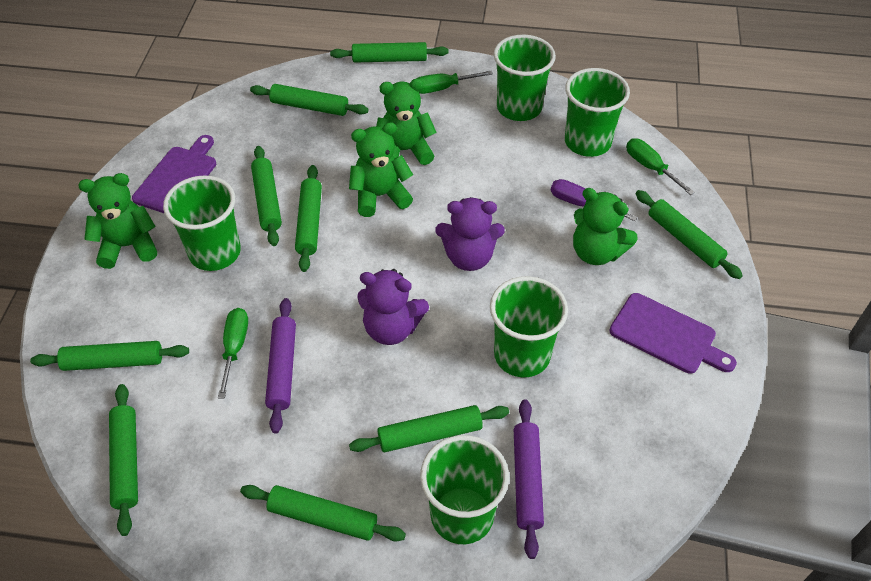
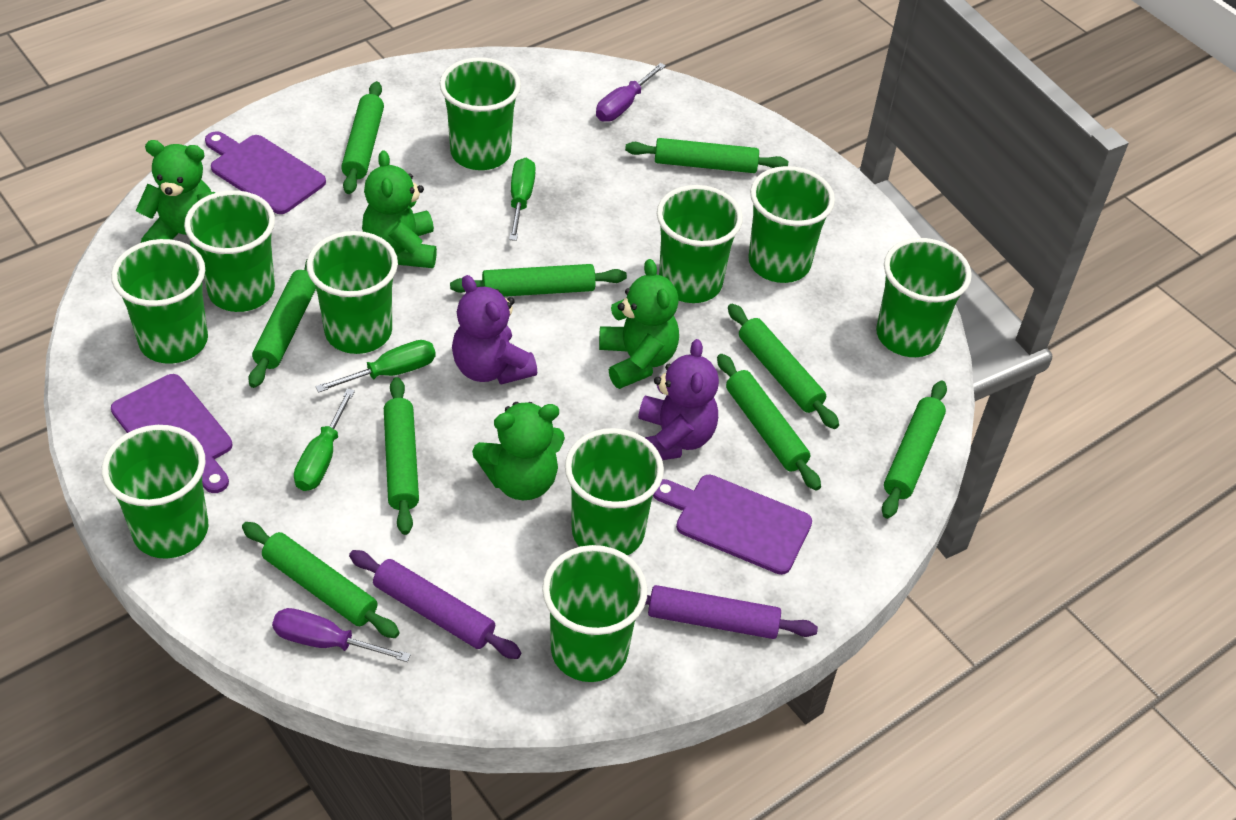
green cup: 5 -> 10
purple cutting board: 2 -> 3
purple screwdriver: 1 -> 2

